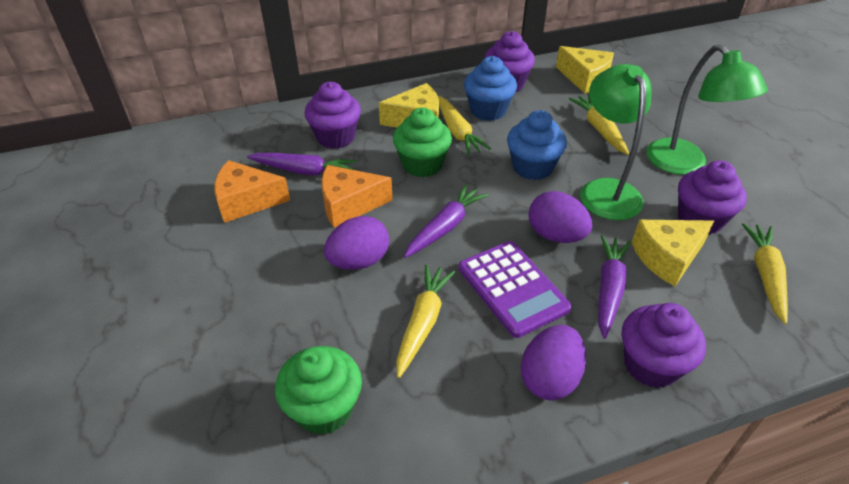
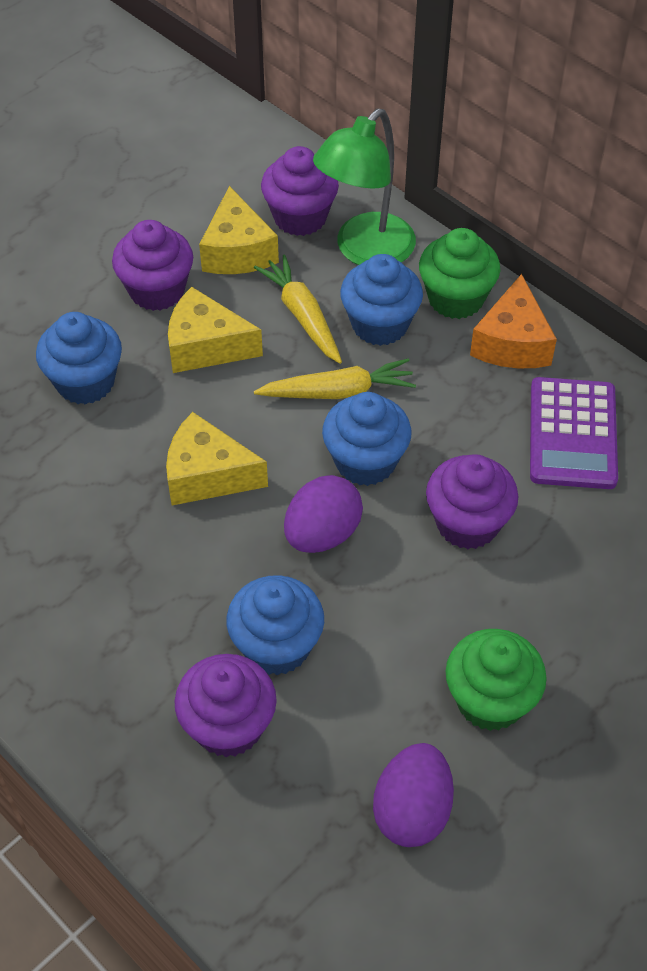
blue cupcake: 2 -> 4
green lamp: 2 -> 1
orange cheese: 2 -> 1
purple carrot: 3 -> 0
purple egg: 3 -> 2
yellow carrot: 4 -> 2

